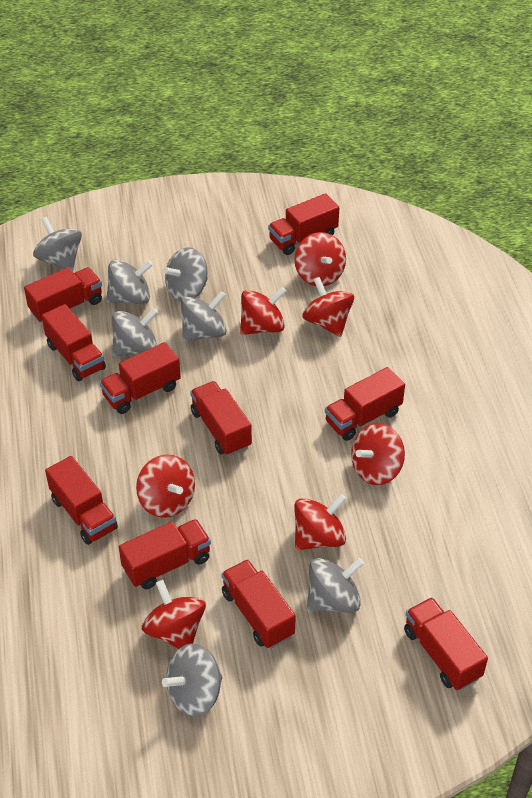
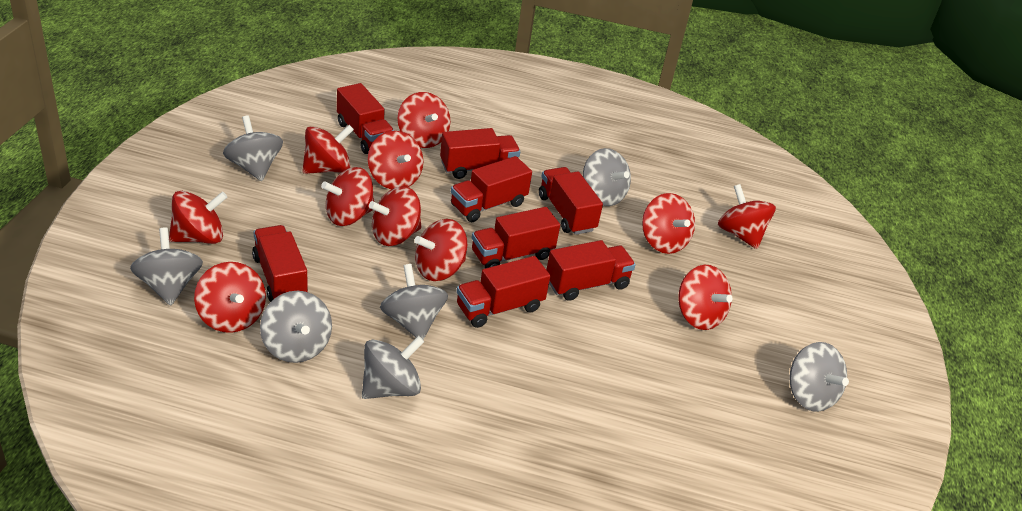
red spinning top: 7 -> 11
red truck: 10 -> 8

